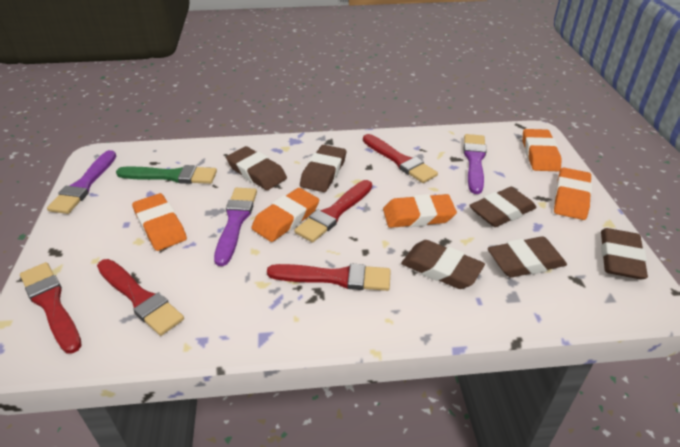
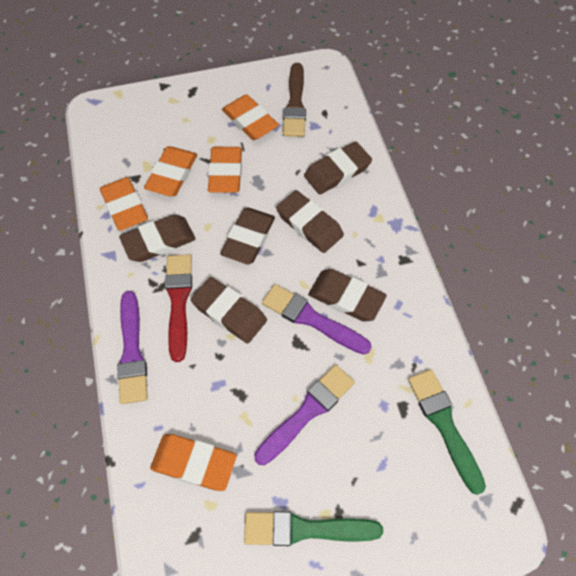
brown brush: 0 -> 1
green brush: 1 -> 2
red brush: 5 -> 1

